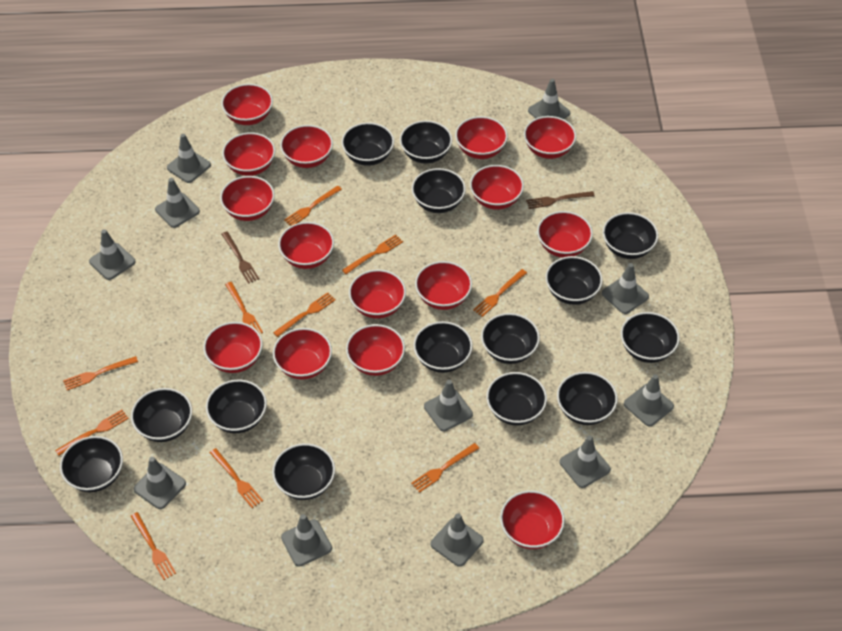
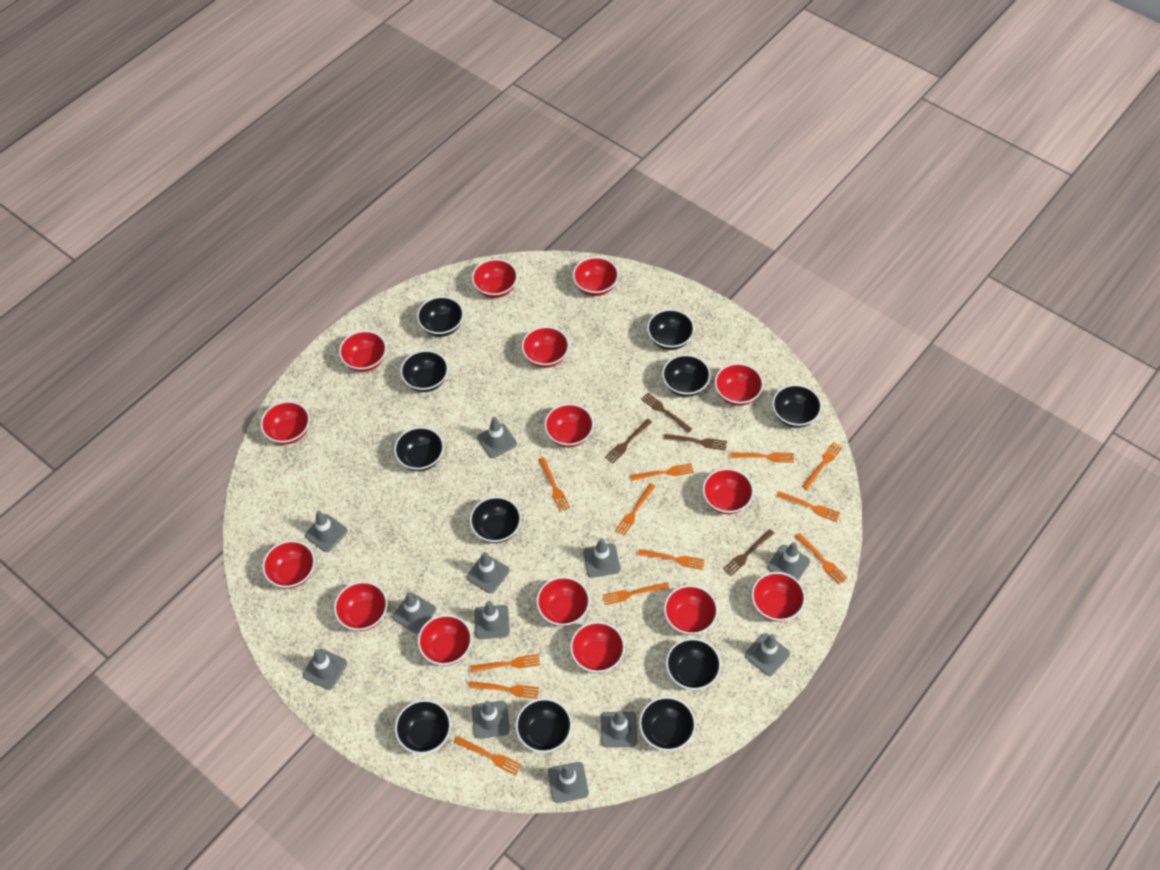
black bowl: 14 -> 11
brown fork: 2 -> 4
grey traffic cone: 11 -> 12
orange fork: 10 -> 12

